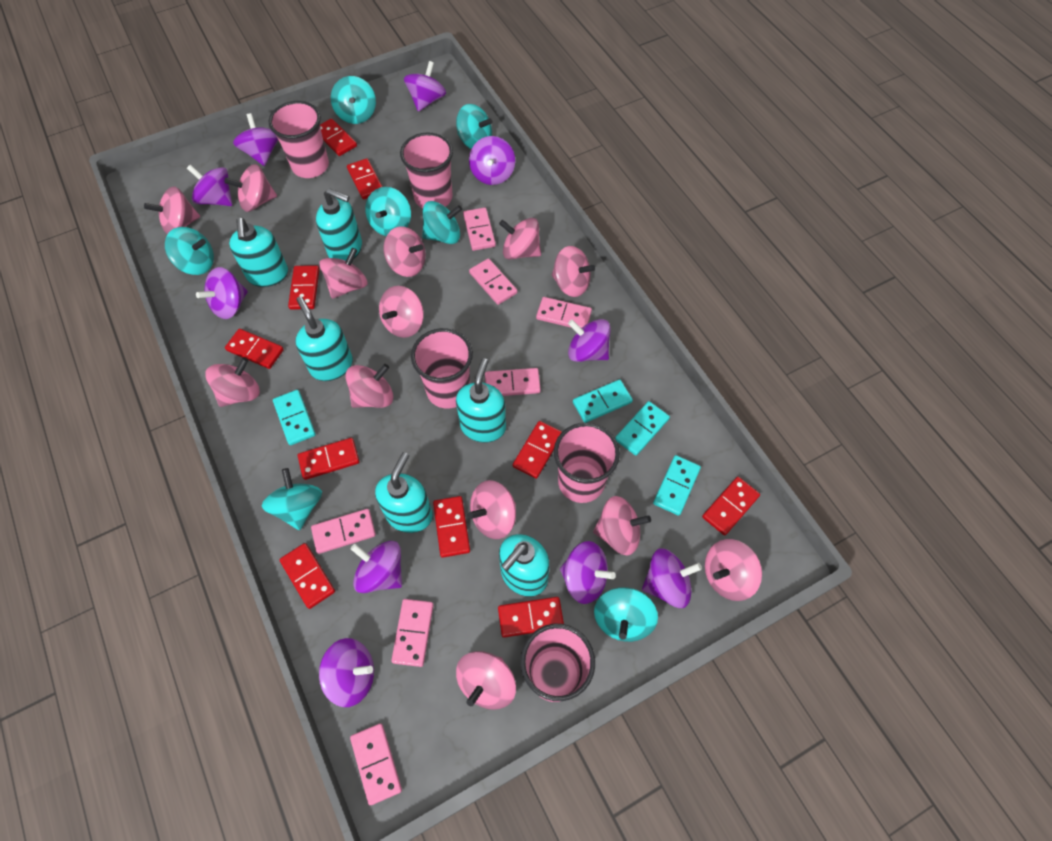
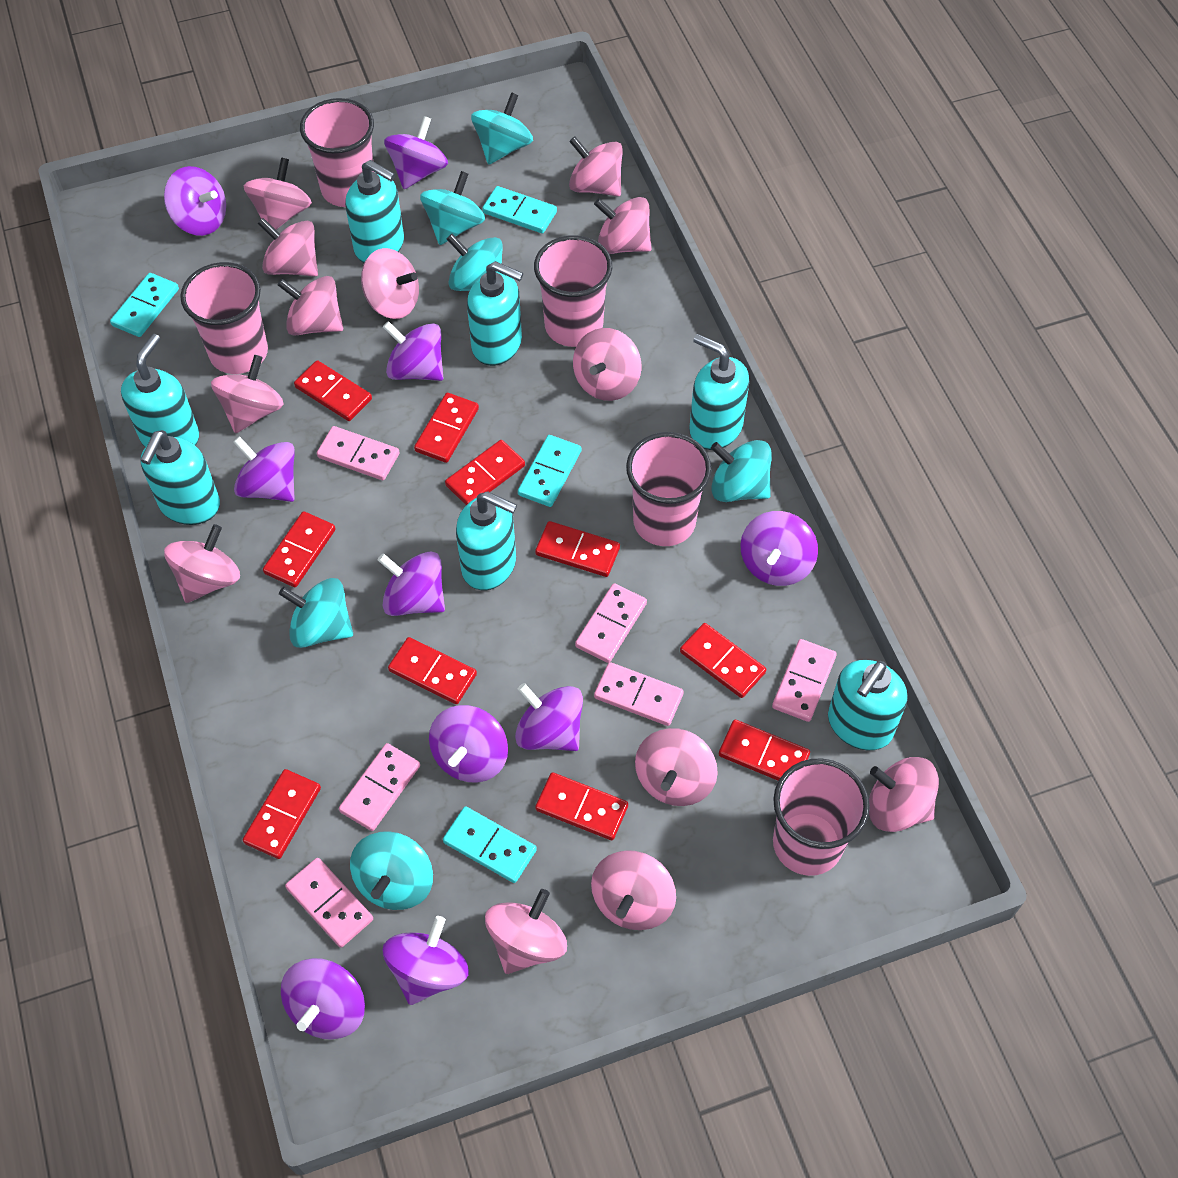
pink domino: 7 -> 6
turquoise soap dispenser: 6 -> 7
turquoise spinning top: 7 -> 6

